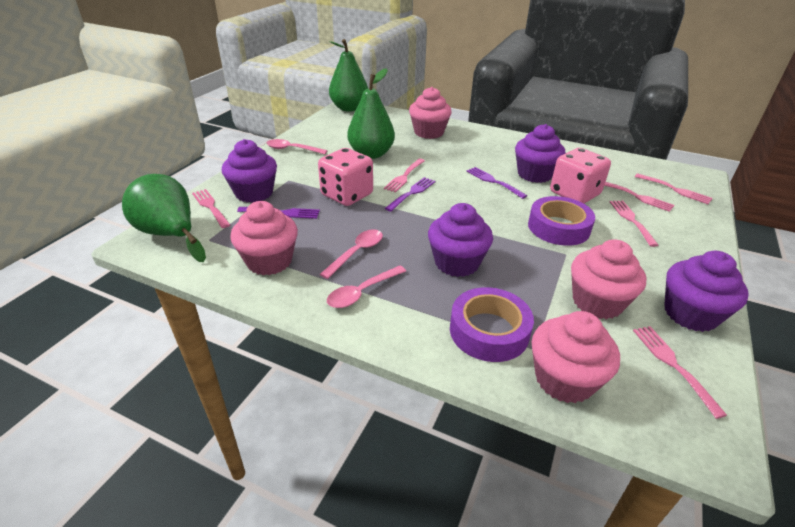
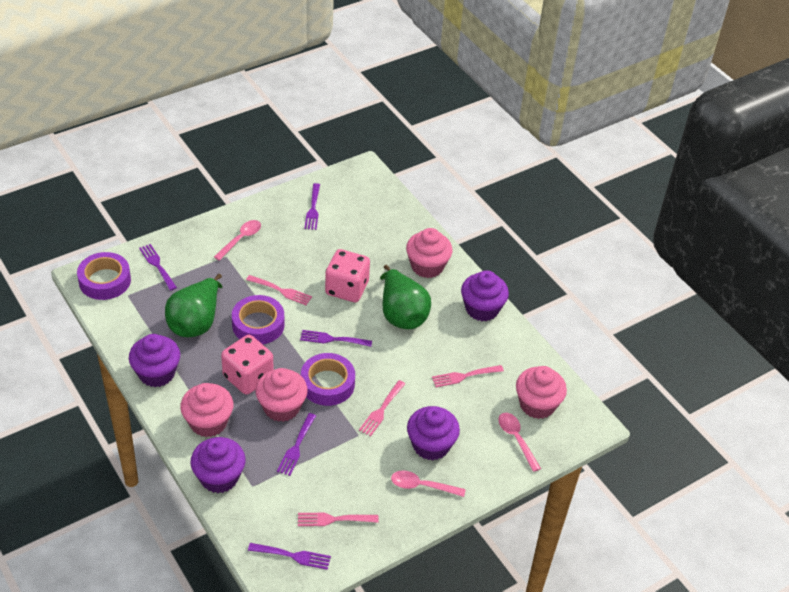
green pear: 3 -> 2
pink fork: 6 -> 4
purple fork: 3 -> 5
purple tape: 2 -> 3

